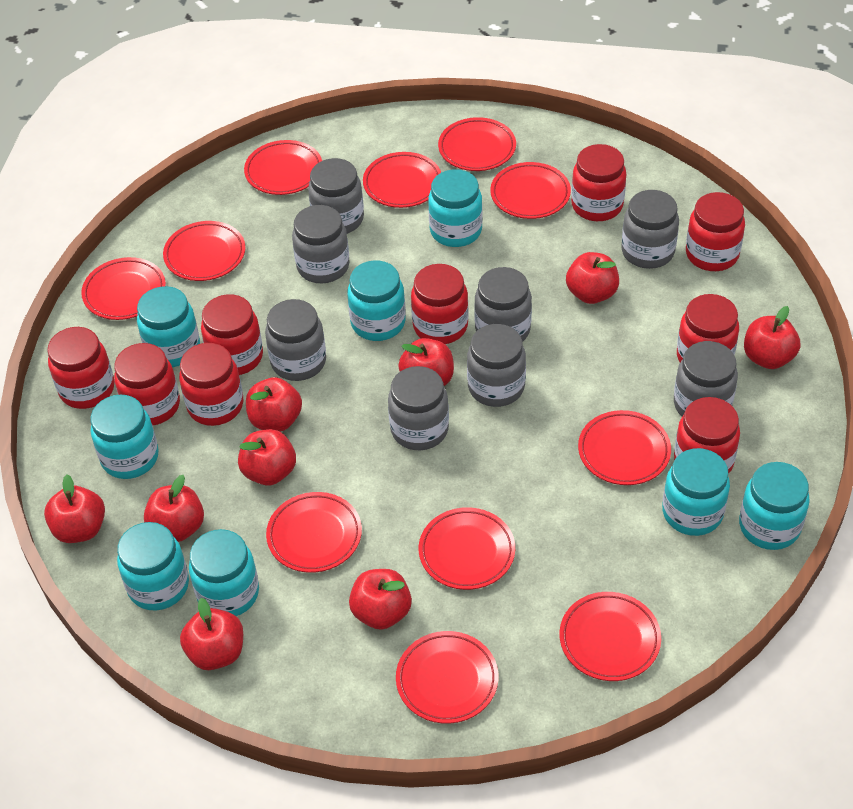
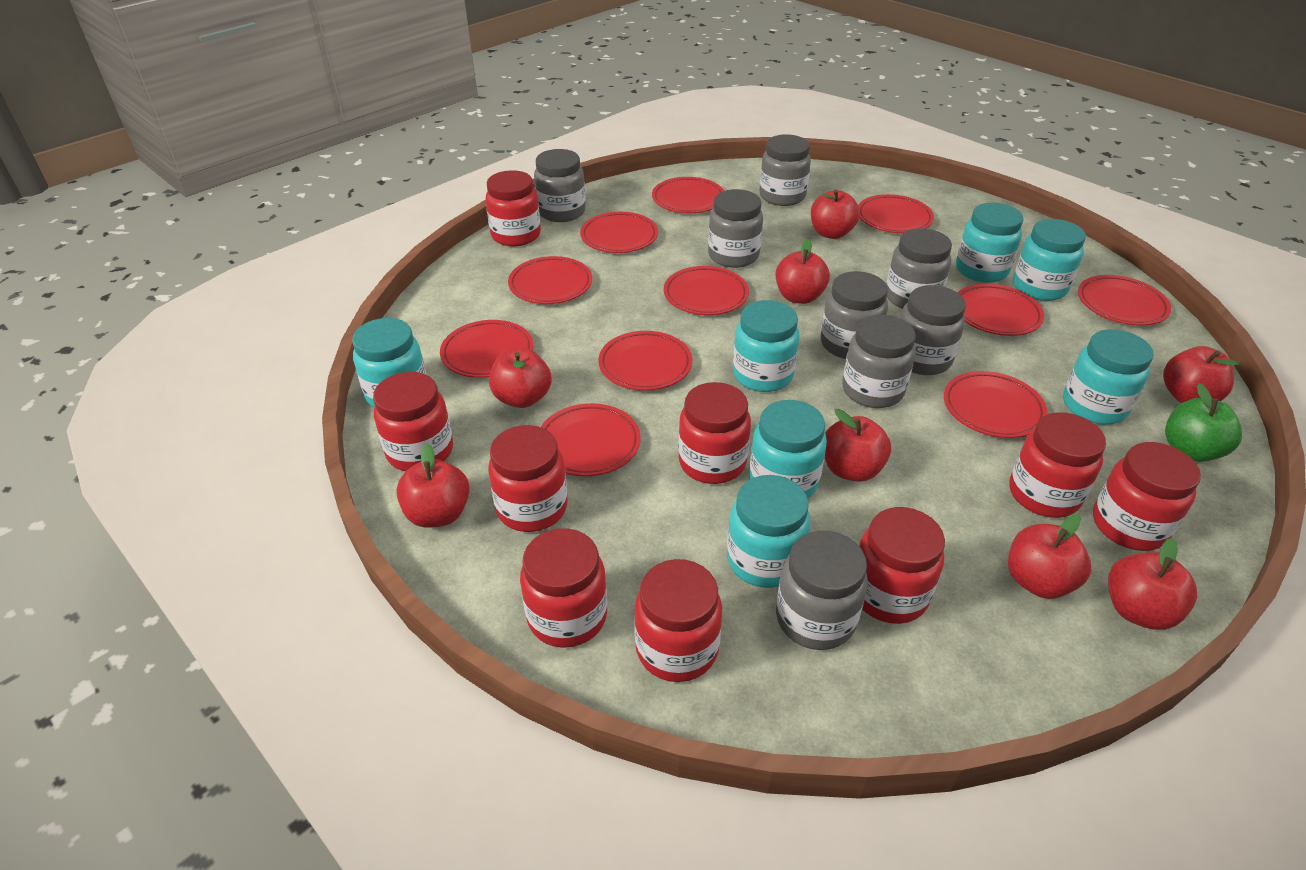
green apple: 0 -> 1
red apple: 9 -> 8
turquoise jar: 8 -> 7

